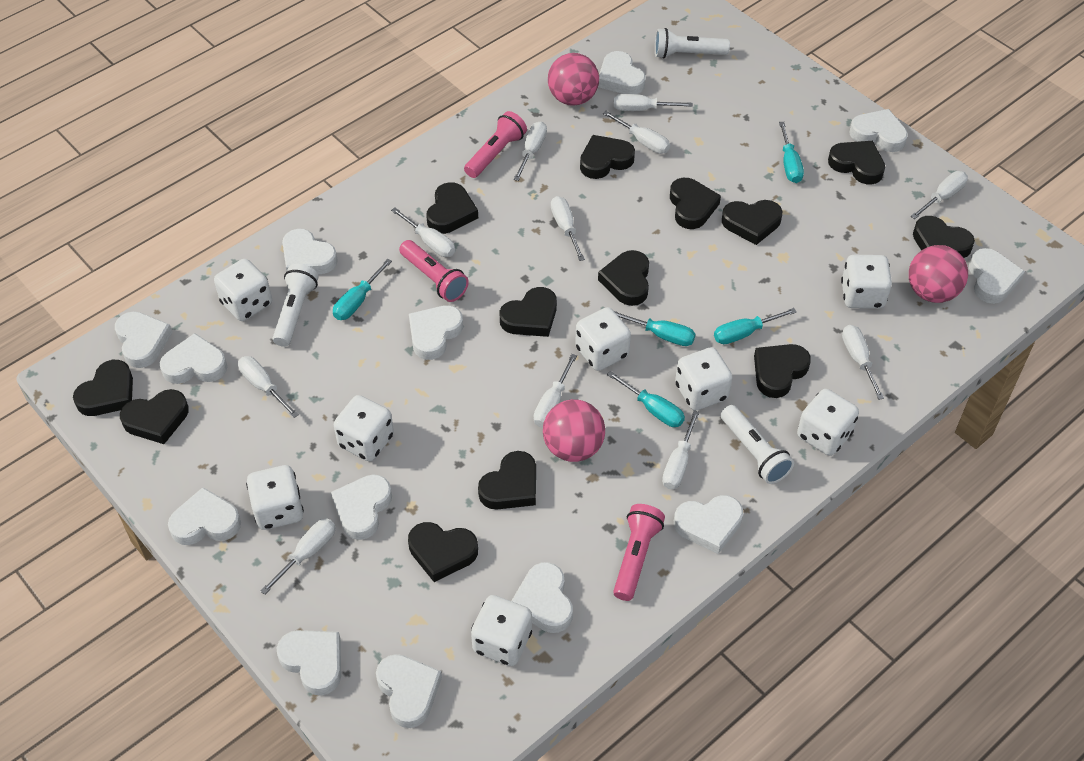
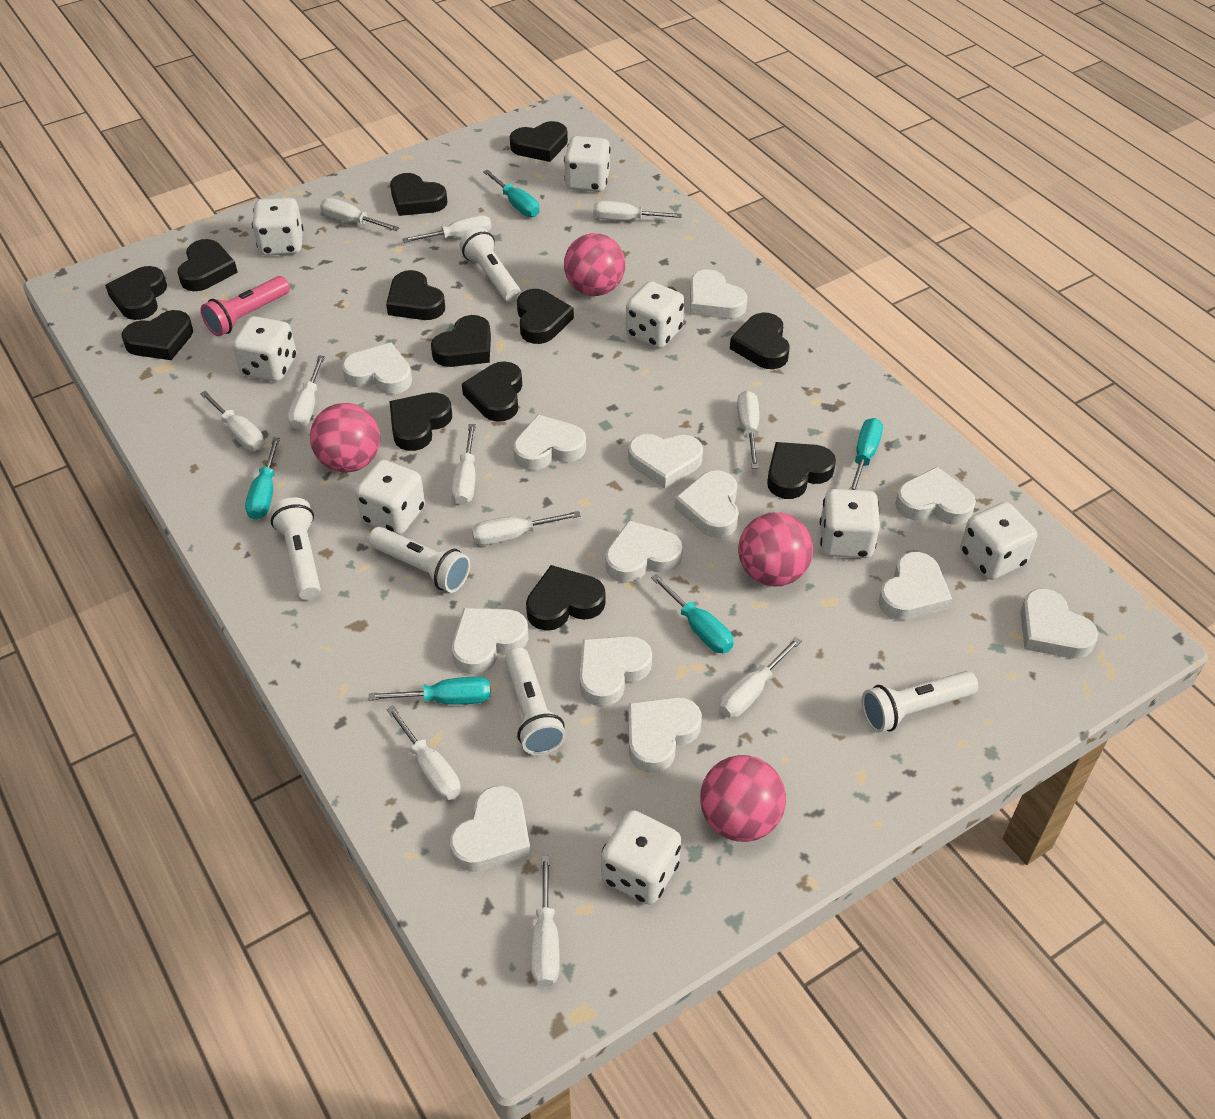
pink ball: 3 -> 4
pink flashlight: 3 -> 1
white flashlight: 3 -> 5

